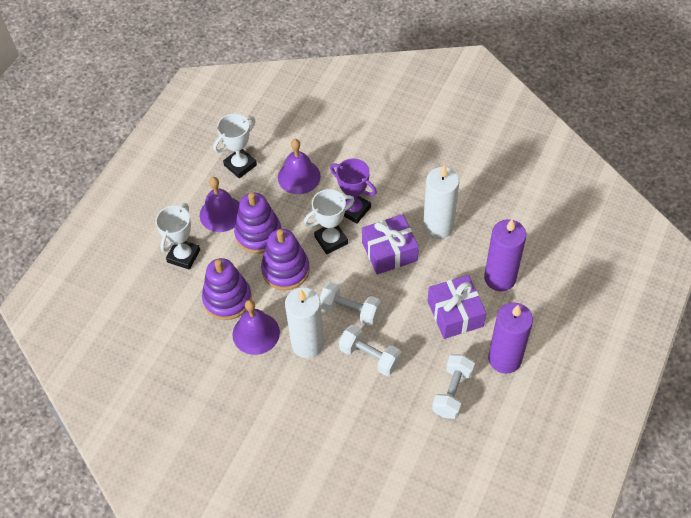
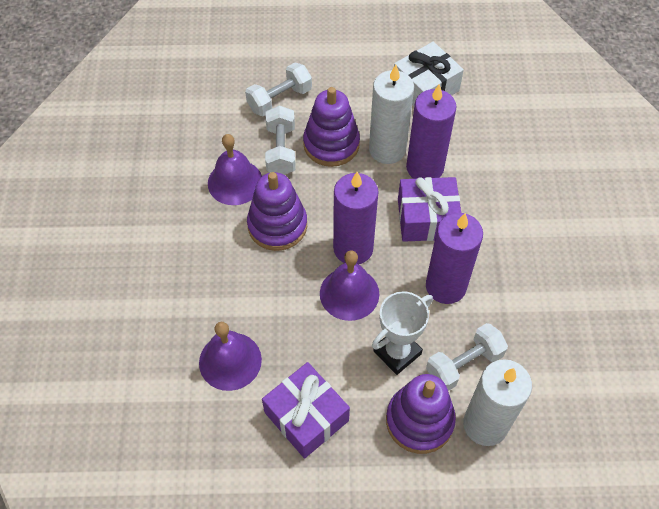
purple candle: 2 -> 3
purple trophy: 1 -> 0
white gift: 0 -> 1
white trophy: 3 -> 1

